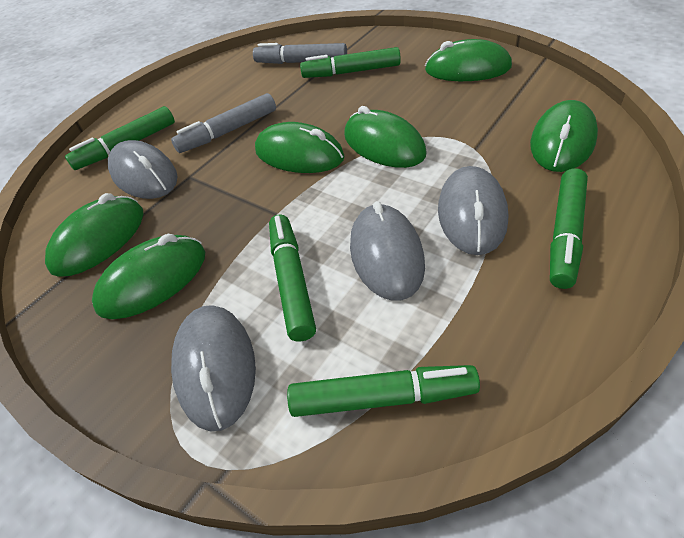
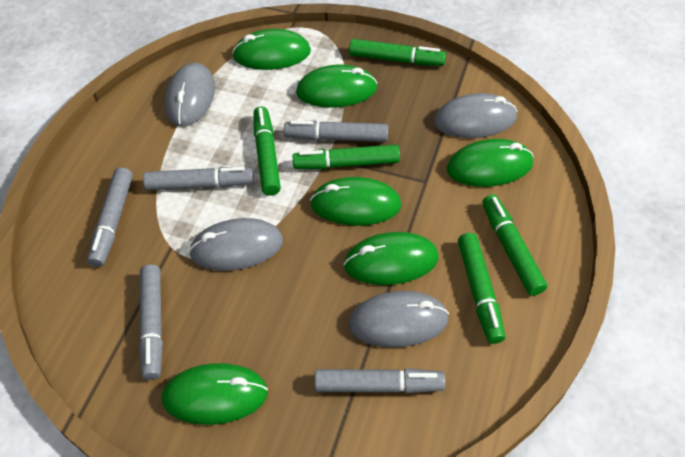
grey marker: 2 -> 5

